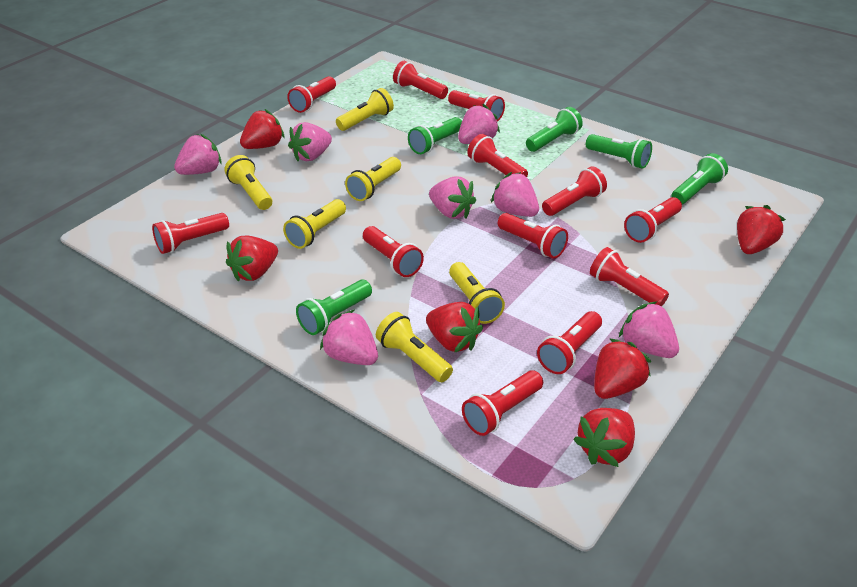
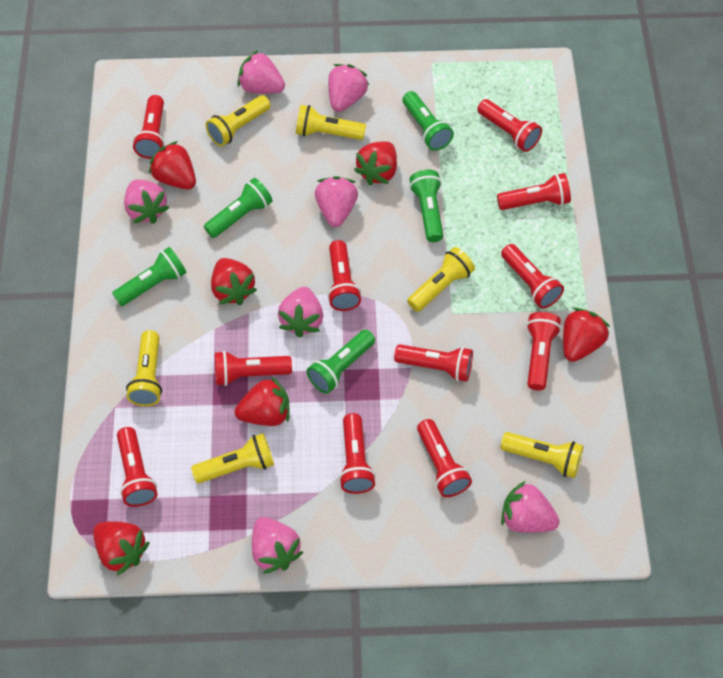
red flashlight: 12 -> 11

